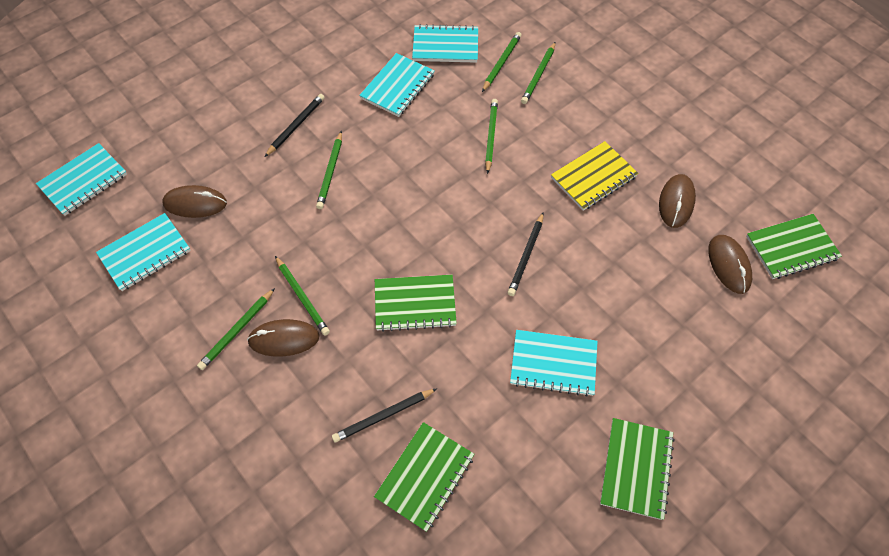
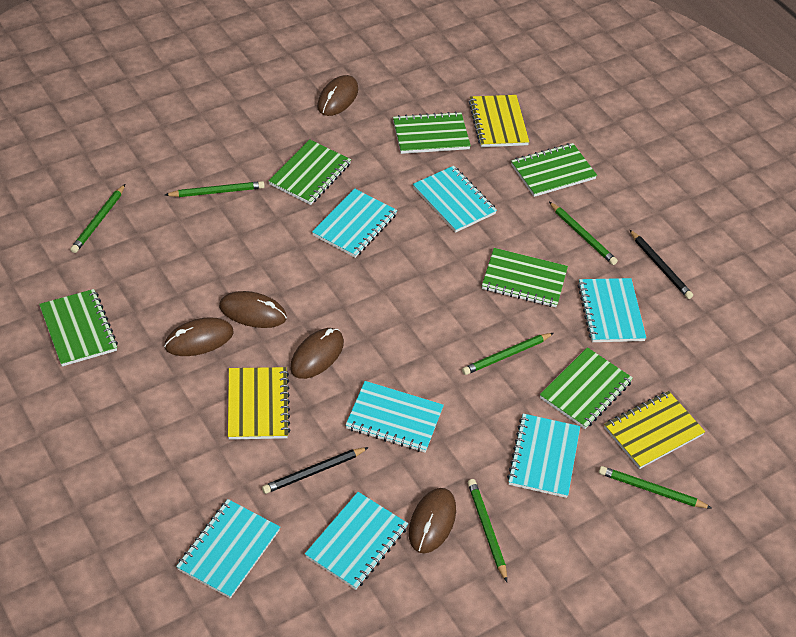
black pencil: 3 -> 2
brown mouse: 4 -> 5
green notebook: 4 -> 6
turquoise notebook: 5 -> 7
yellow notebook: 1 -> 3

